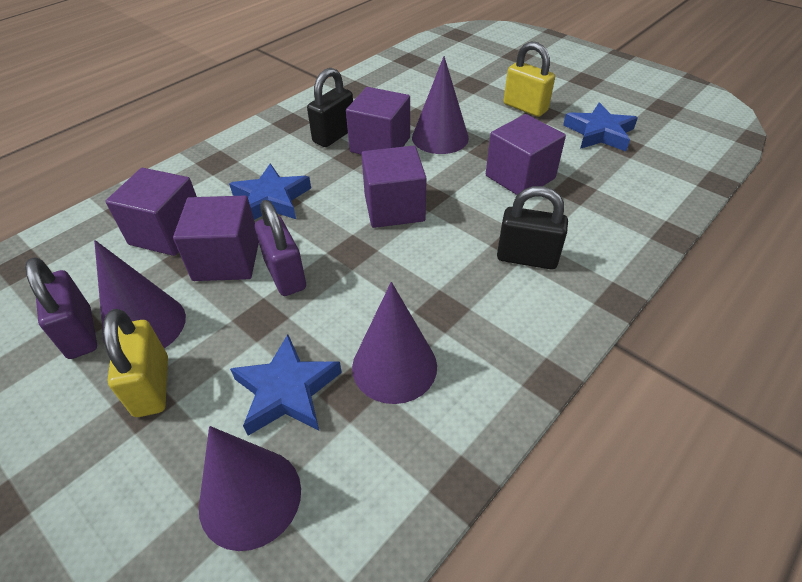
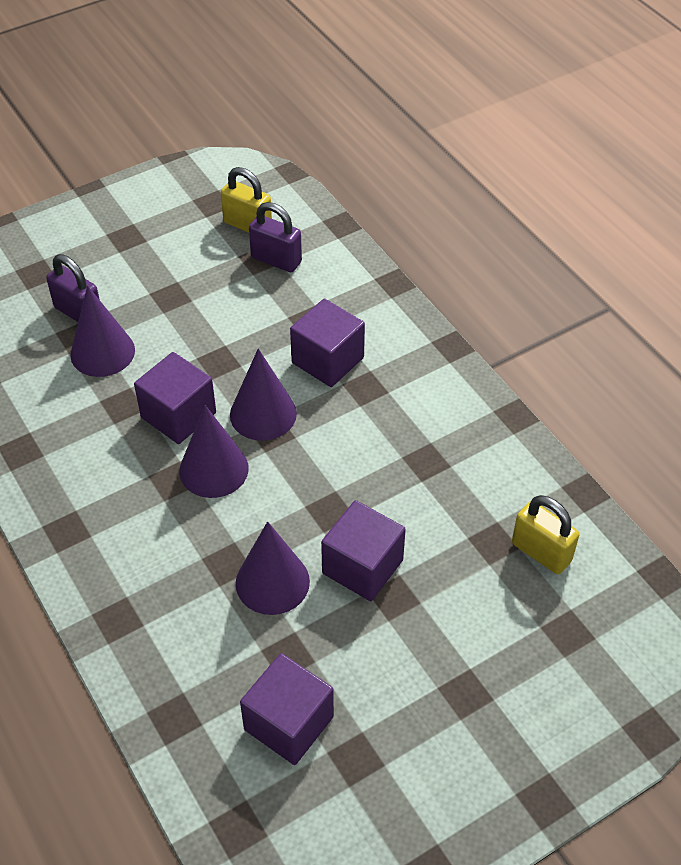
black padlock: 2 -> 0
blue star: 3 -> 0
purple cube: 5 -> 4

